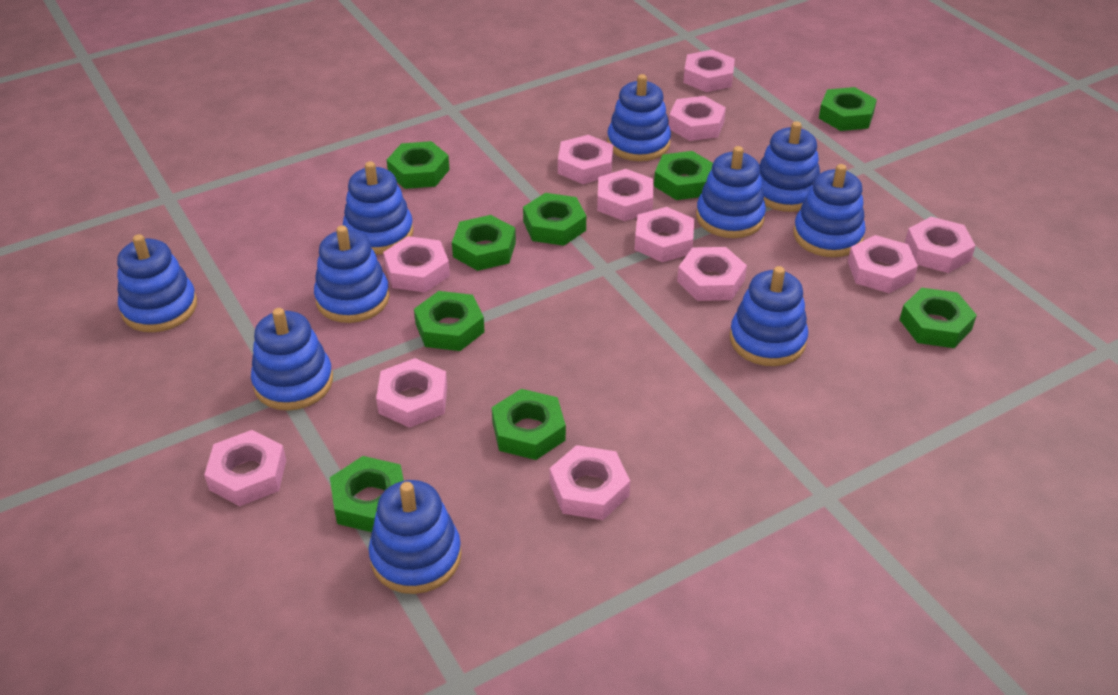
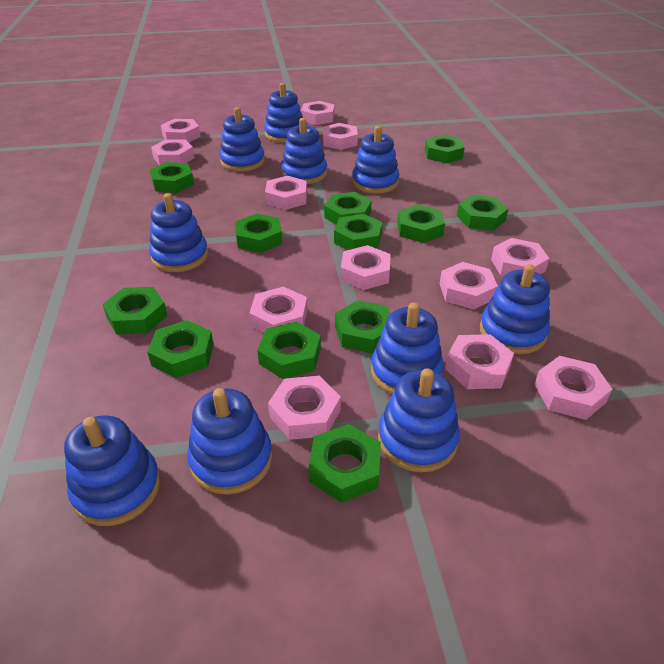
green nut: 9 -> 12

